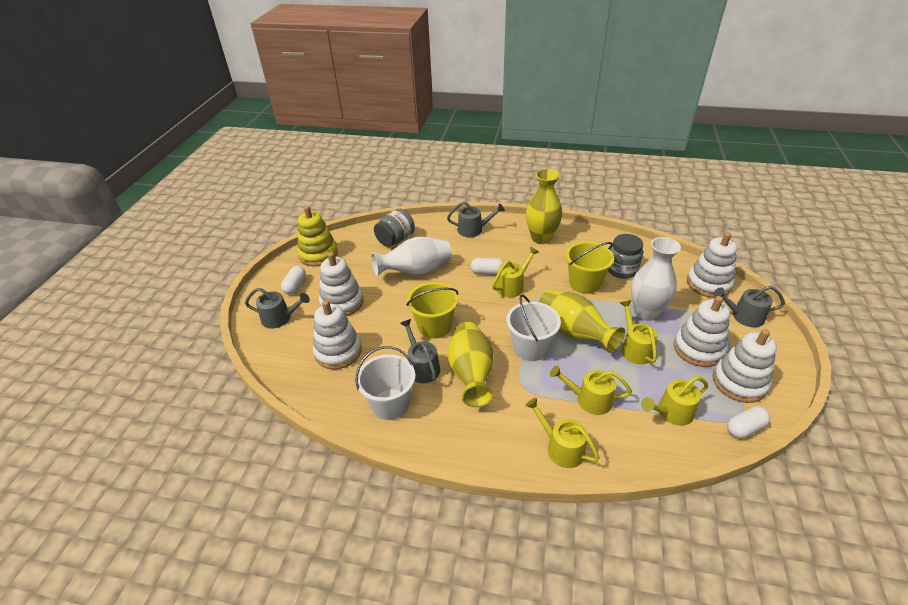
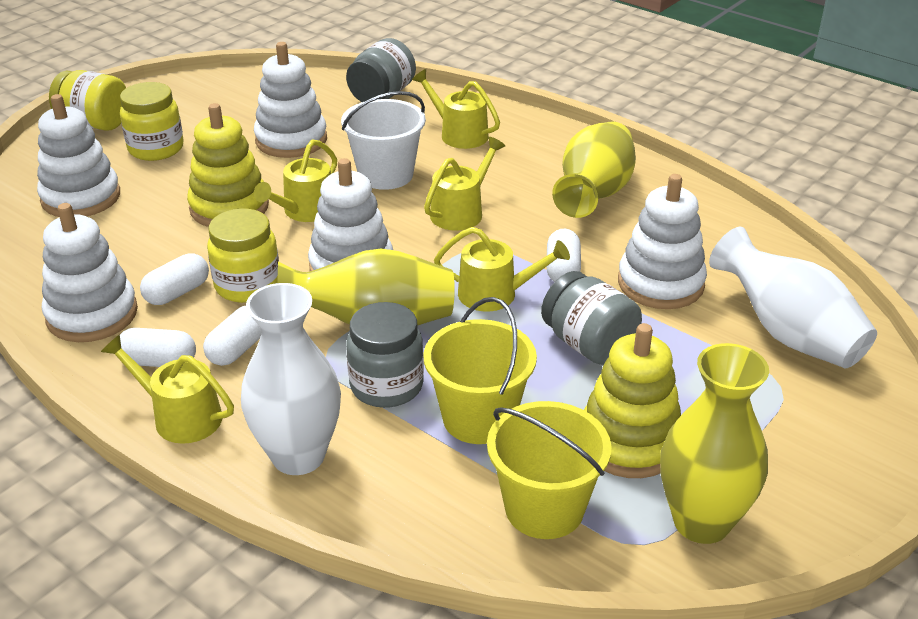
grey jar: 2 -> 3
grey watering can: 4 -> 0
white bucket: 2 -> 1
white capsule: 3 -> 4
yellow jar: 0 -> 3
yellow stacking toy: 1 -> 2

